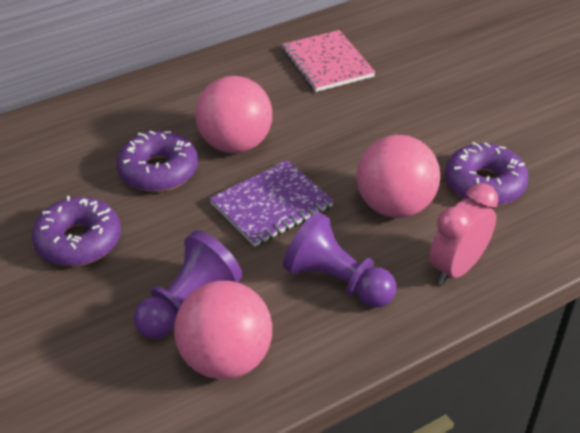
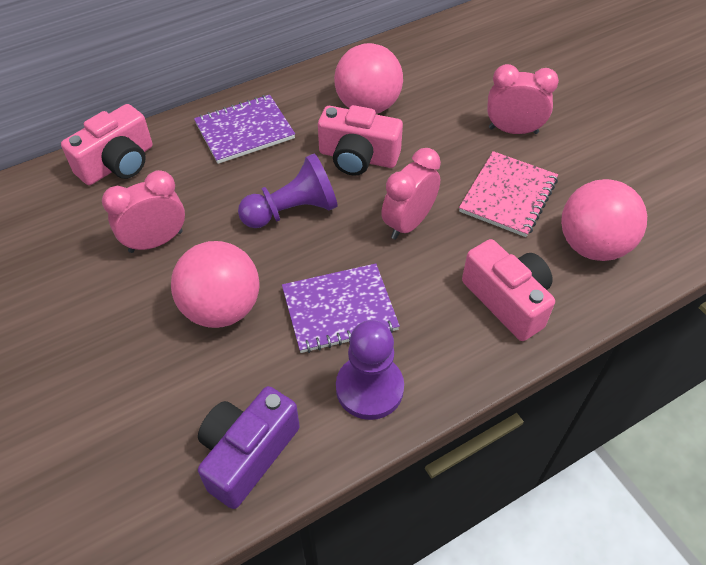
pink camera: 0 -> 3
pink clock: 1 -> 3
purple camera: 0 -> 1
purple donut: 3 -> 0
purple notebook: 1 -> 2

